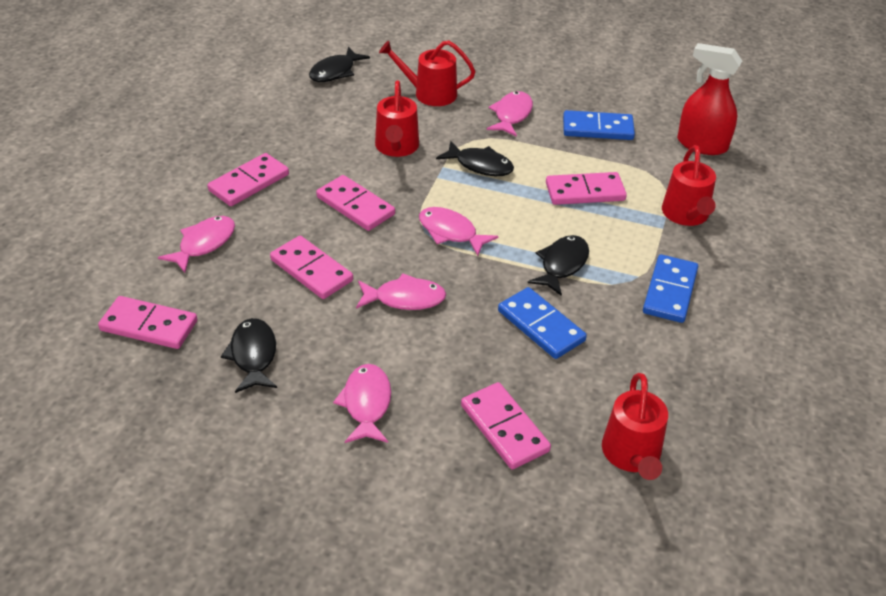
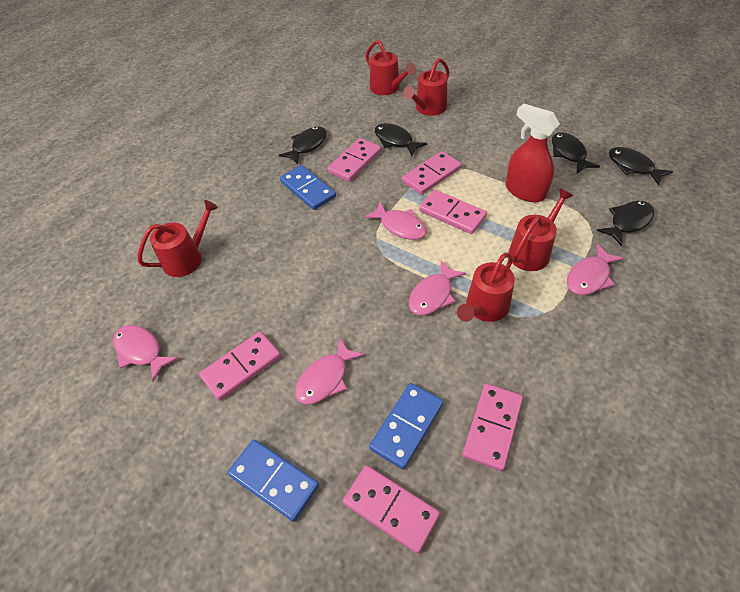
black fish: 4 -> 5
red watering can: 4 -> 5

